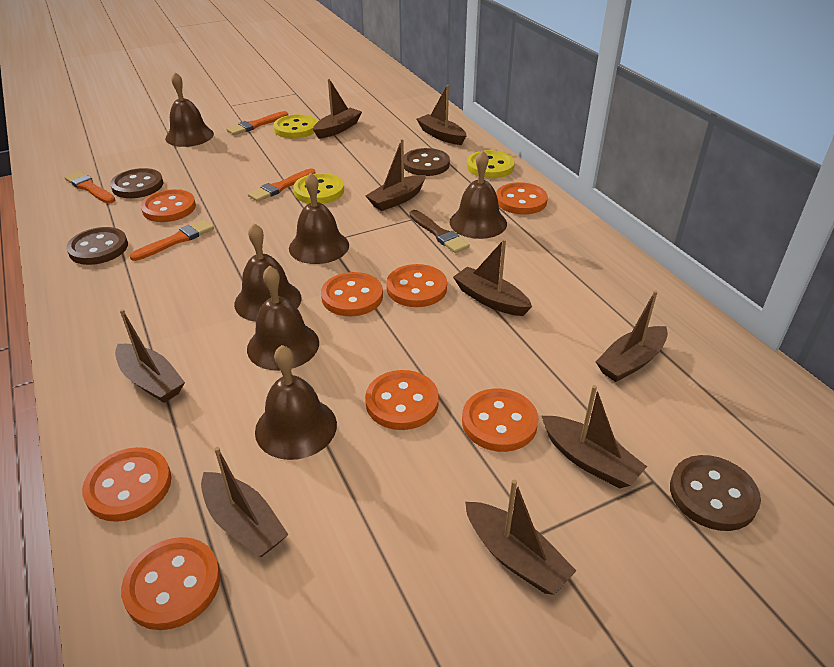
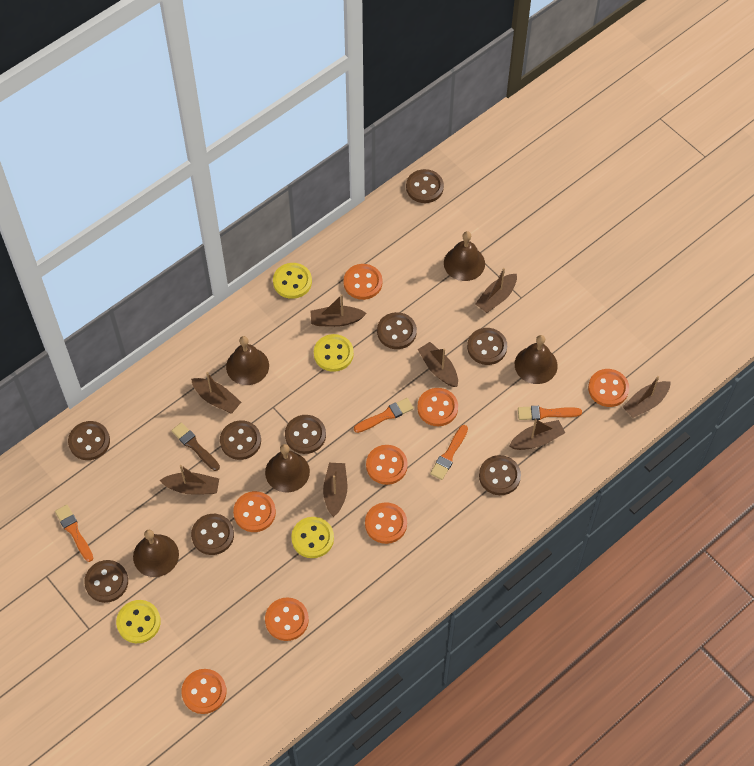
brown bell: 6 -> 5
brown boat: 9 -> 8
brown button: 4 -> 9
yellow button: 3 -> 4

